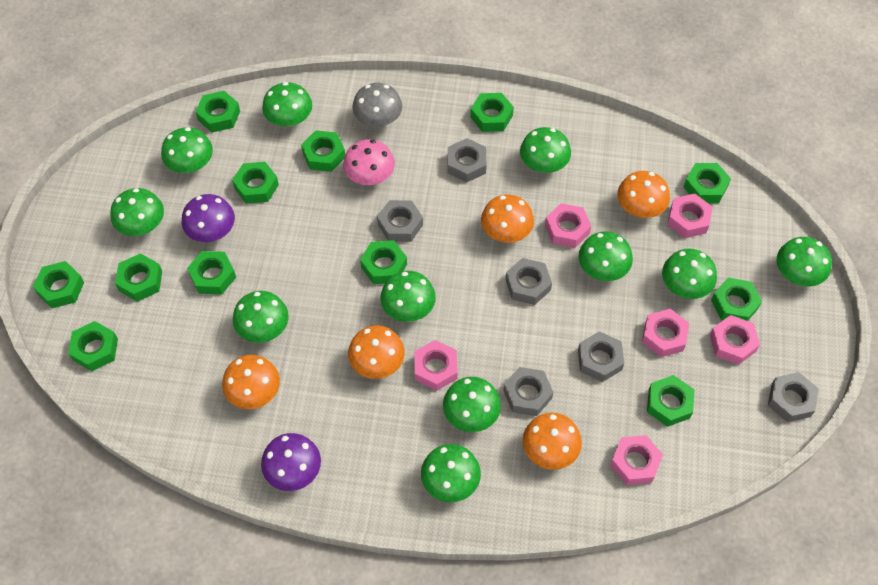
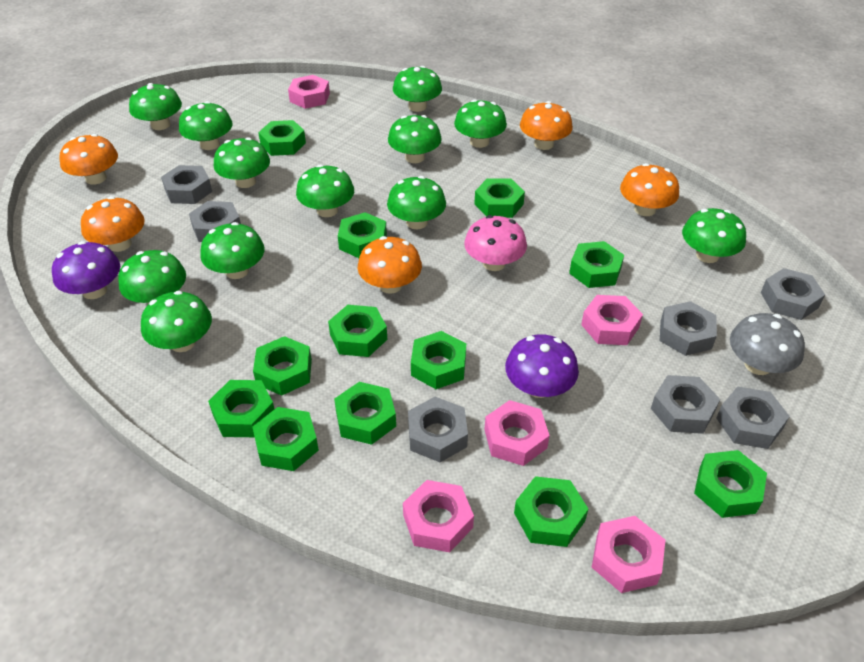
green mushroom: 11 -> 12
grey nut: 6 -> 7
pink nut: 6 -> 5

